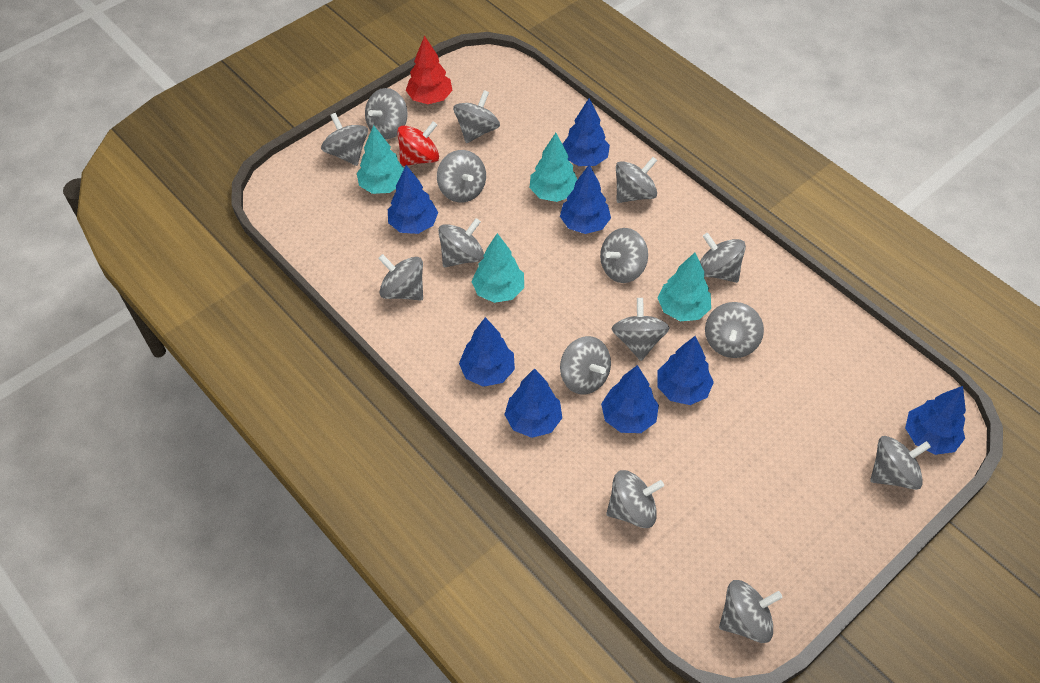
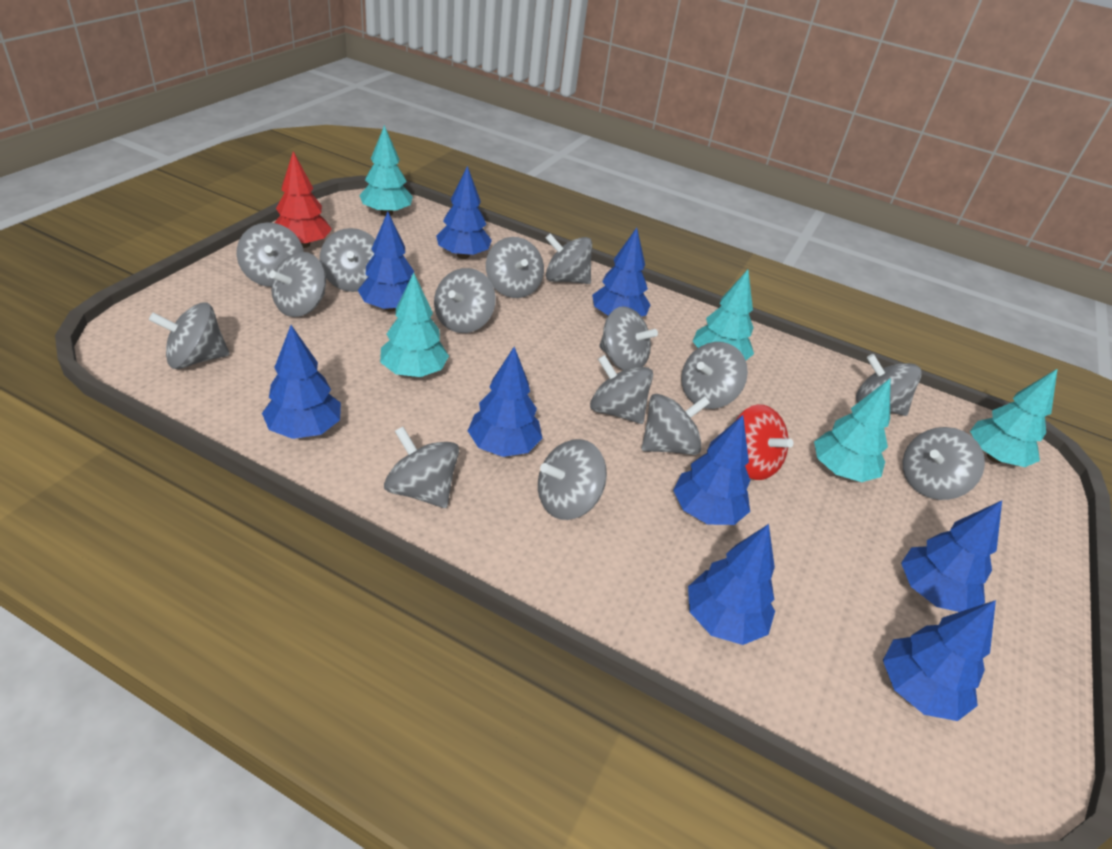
blue tree: 8 -> 9
turquoise tree: 4 -> 5

